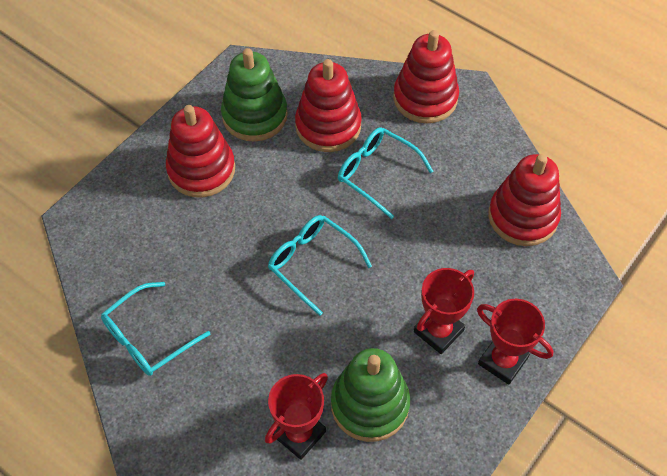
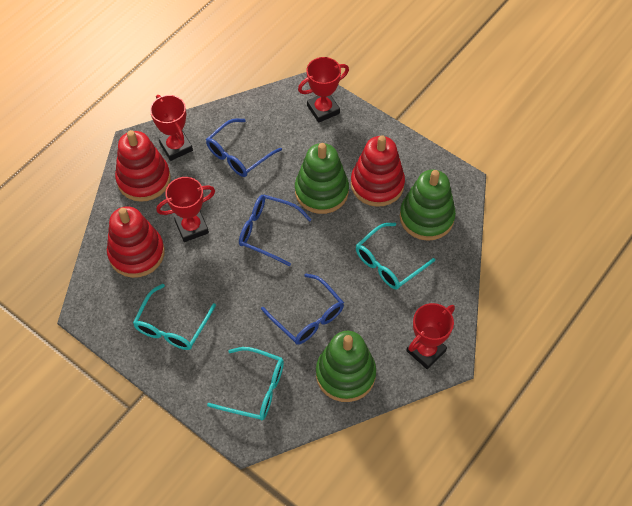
blue glasses: 0 -> 3
green stacking toy: 2 -> 3
red stacking toy: 4 -> 3
red trophy: 3 -> 4

